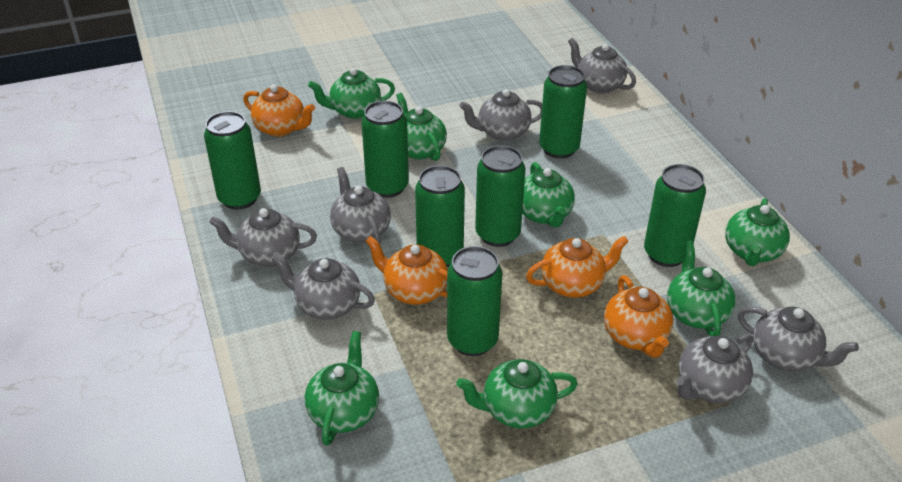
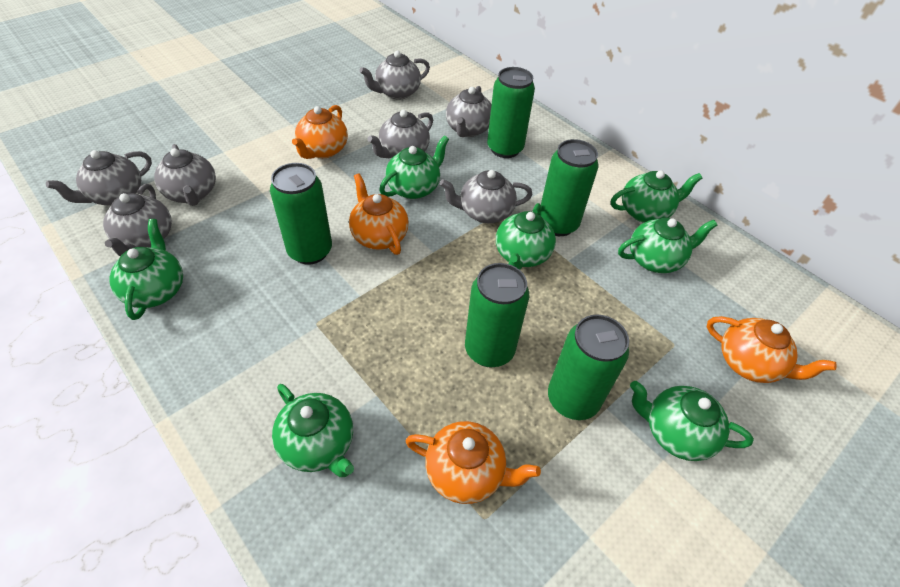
green can: 7 -> 5

